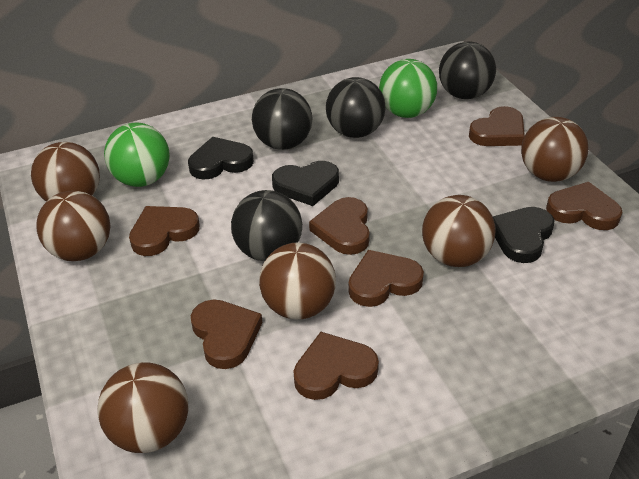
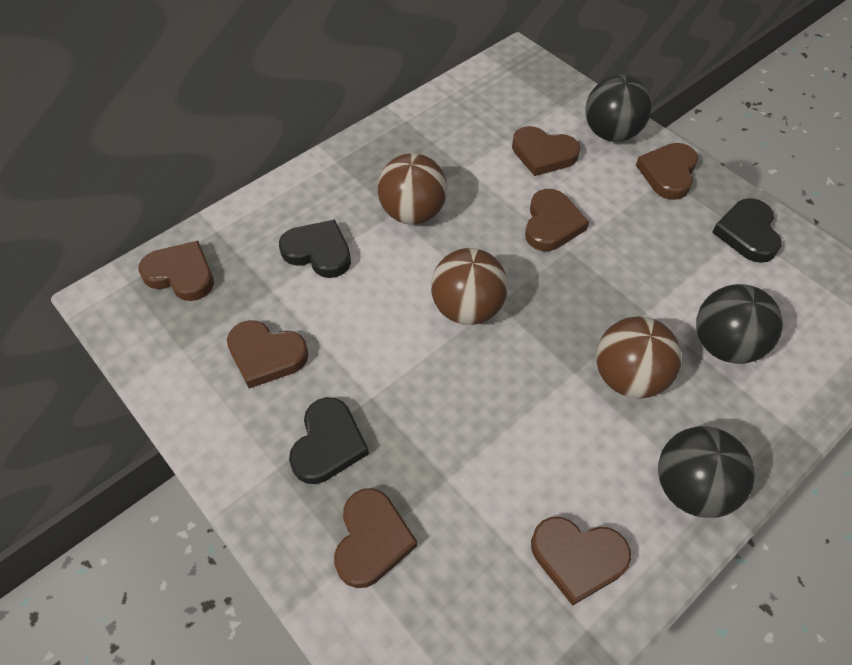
black ball: 4 -> 3
brown ball: 6 -> 3
green ball: 2 -> 0

